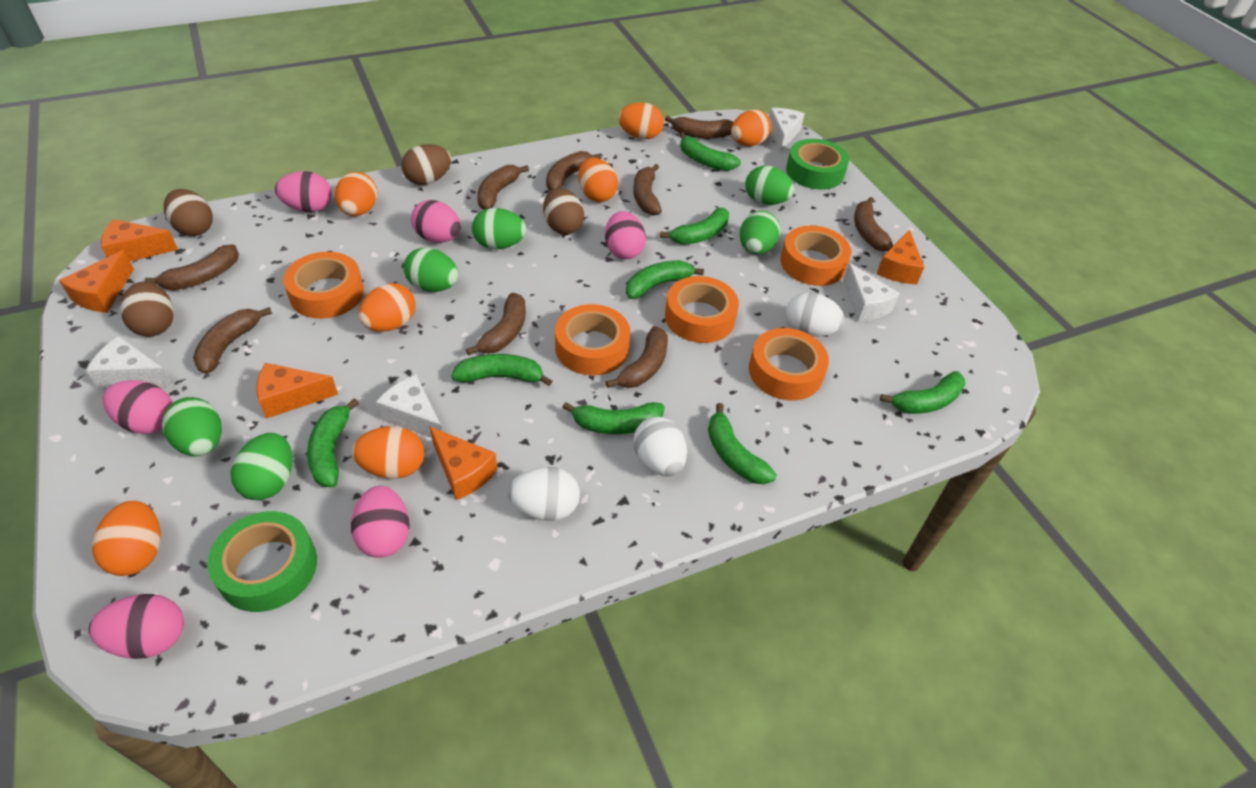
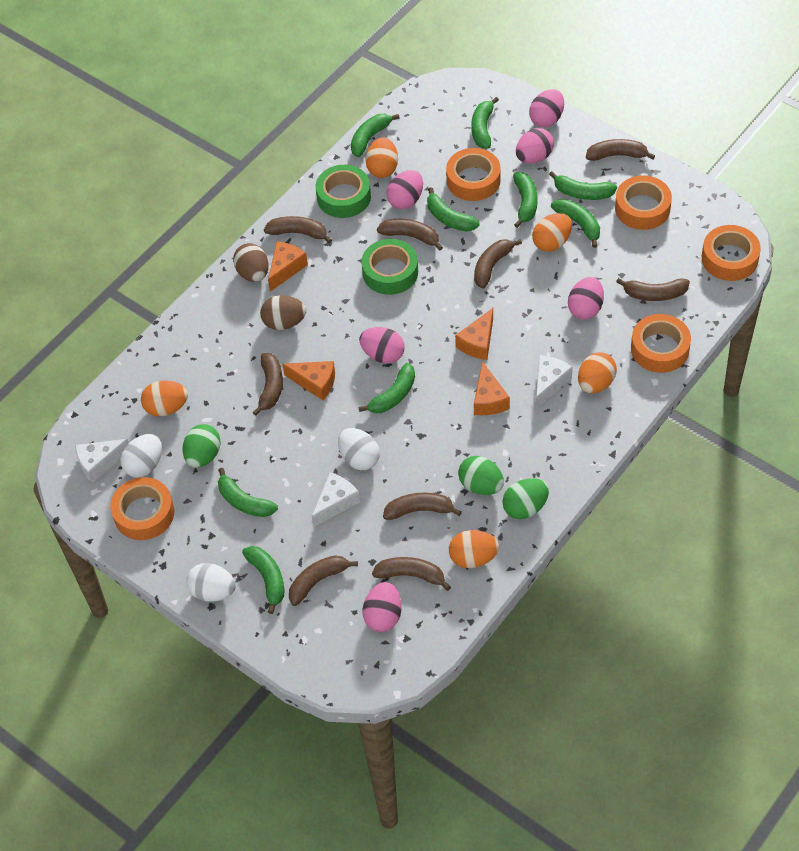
brown egg: 4 -> 2
green banana: 8 -> 9
green egg: 6 -> 3
orange cheese: 5 -> 4
orange egg: 7 -> 5
white cheese: 4 -> 3

